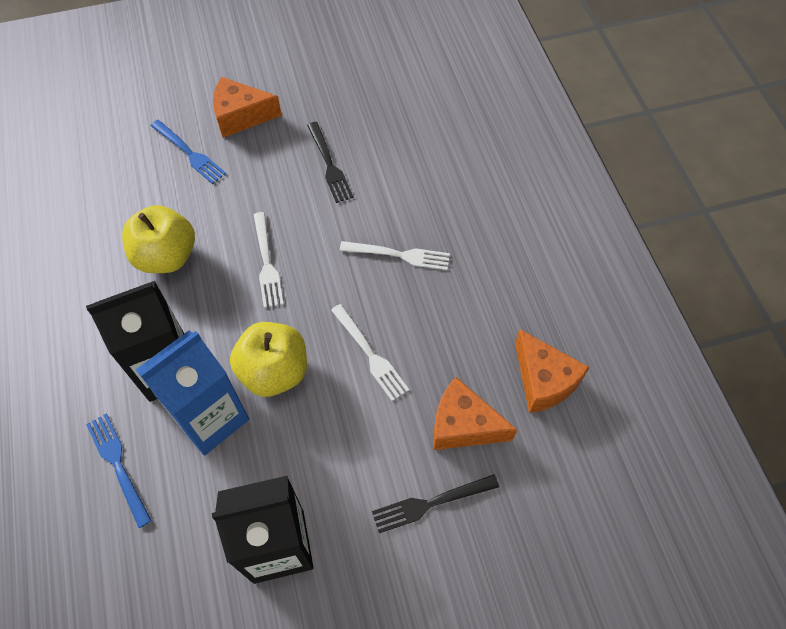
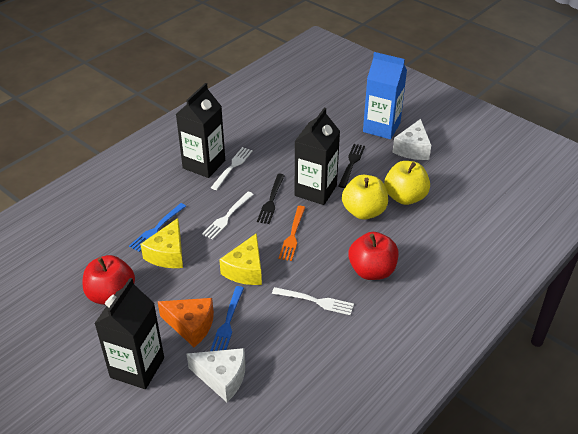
black carton: 2 -> 3
orange cheese: 3 -> 1
orange fork: 0 -> 1
red apple: 0 -> 2
white cheese: 0 -> 2
yellow cheese: 0 -> 2

